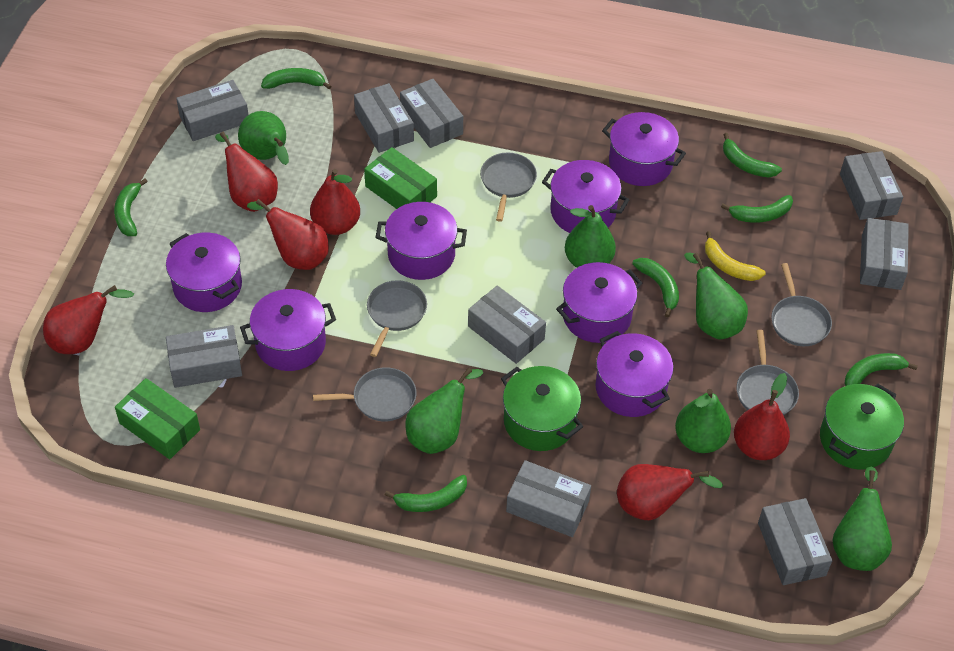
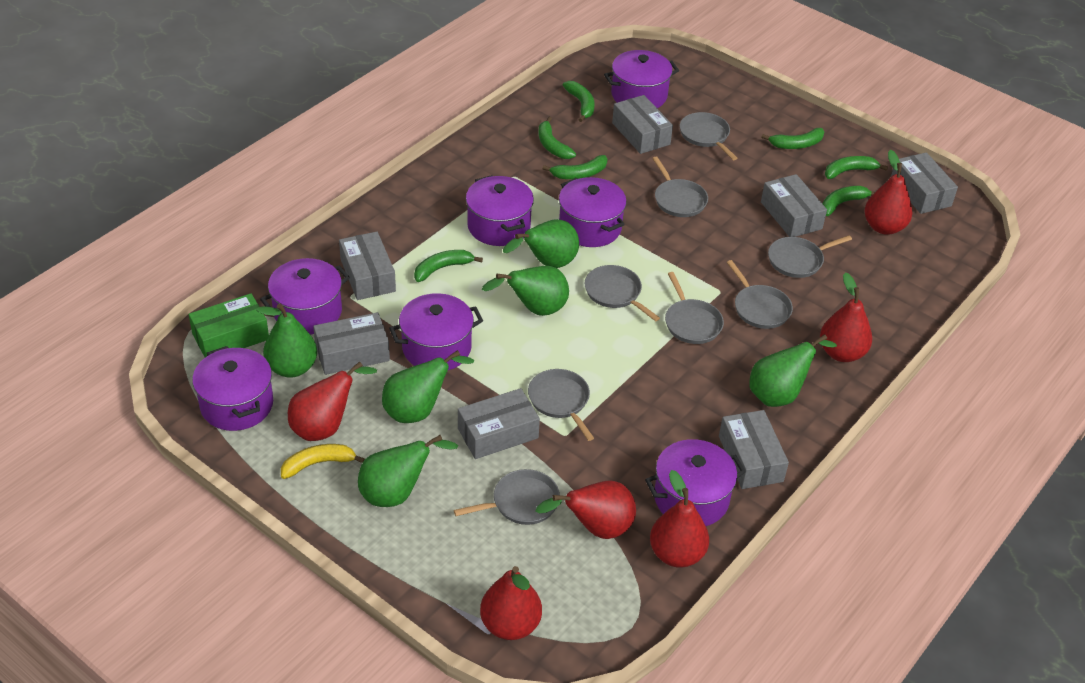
green box: 2 -> 1
green pot: 2 -> 0
grey box: 9 -> 7
grey pan: 5 -> 8

